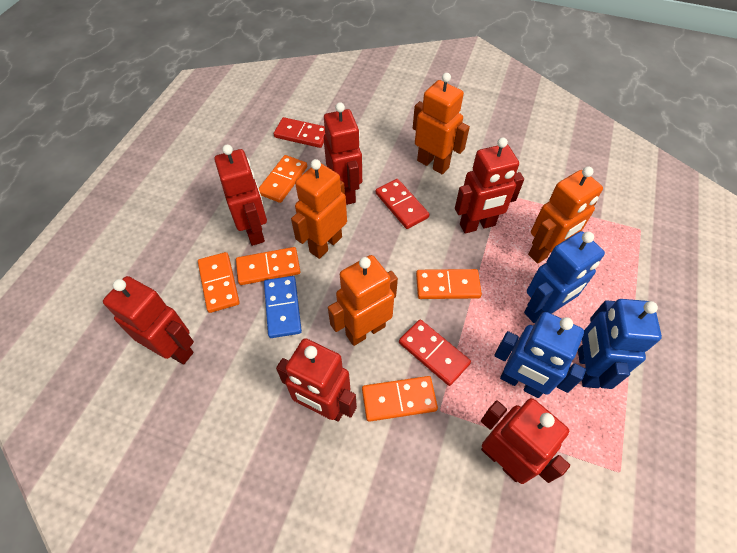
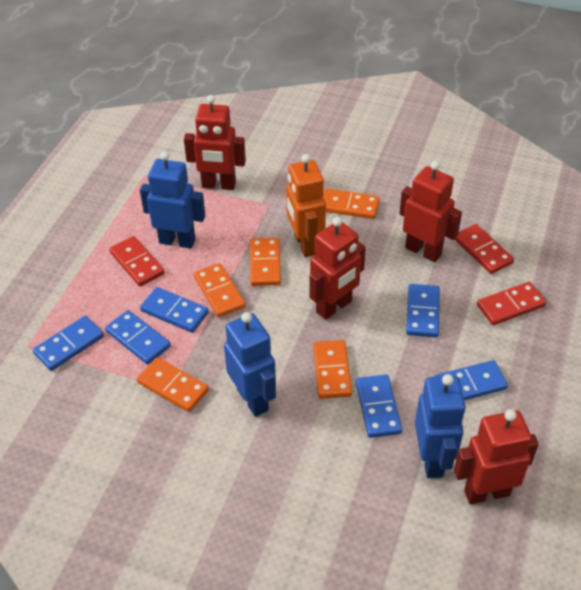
blue domino: 1 -> 6
orange robot: 4 -> 1
red robot: 6 -> 4

